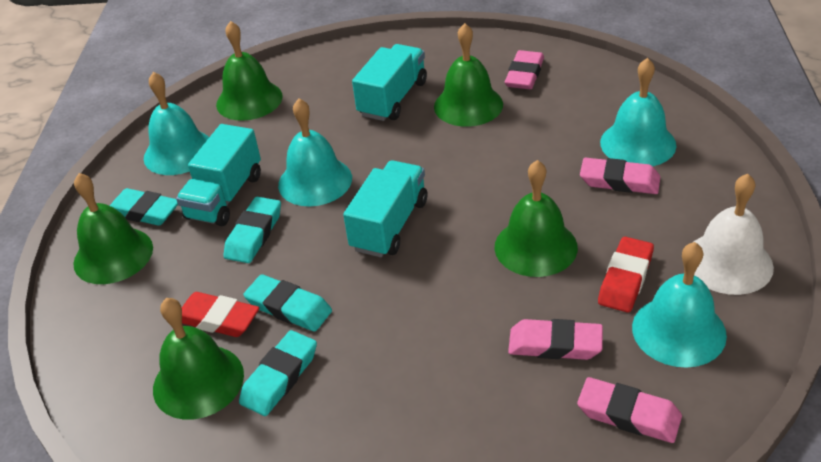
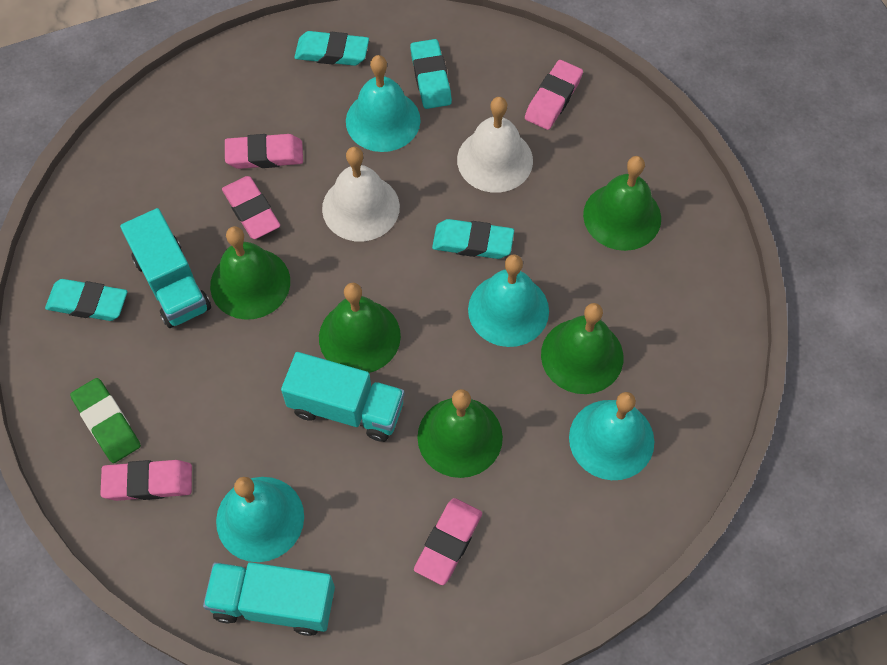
green eraser: 0 -> 1
pink eraser: 4 -> 5
red eraser: 2 -> 0
white bell: 1 -> 2

